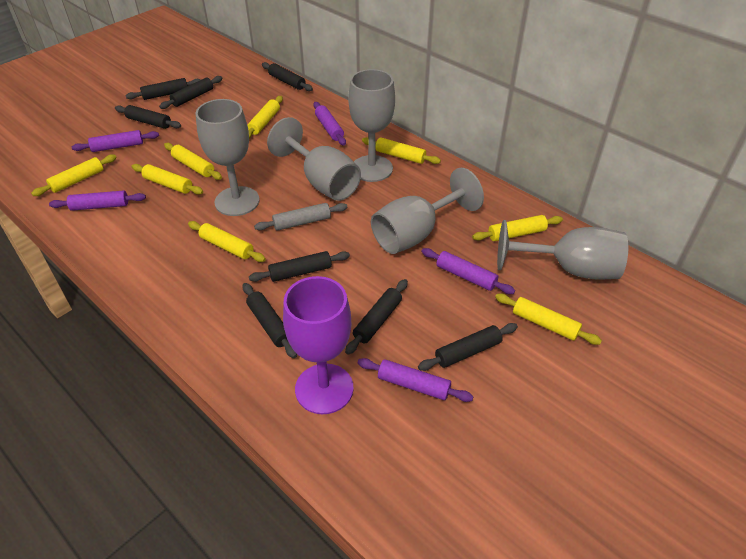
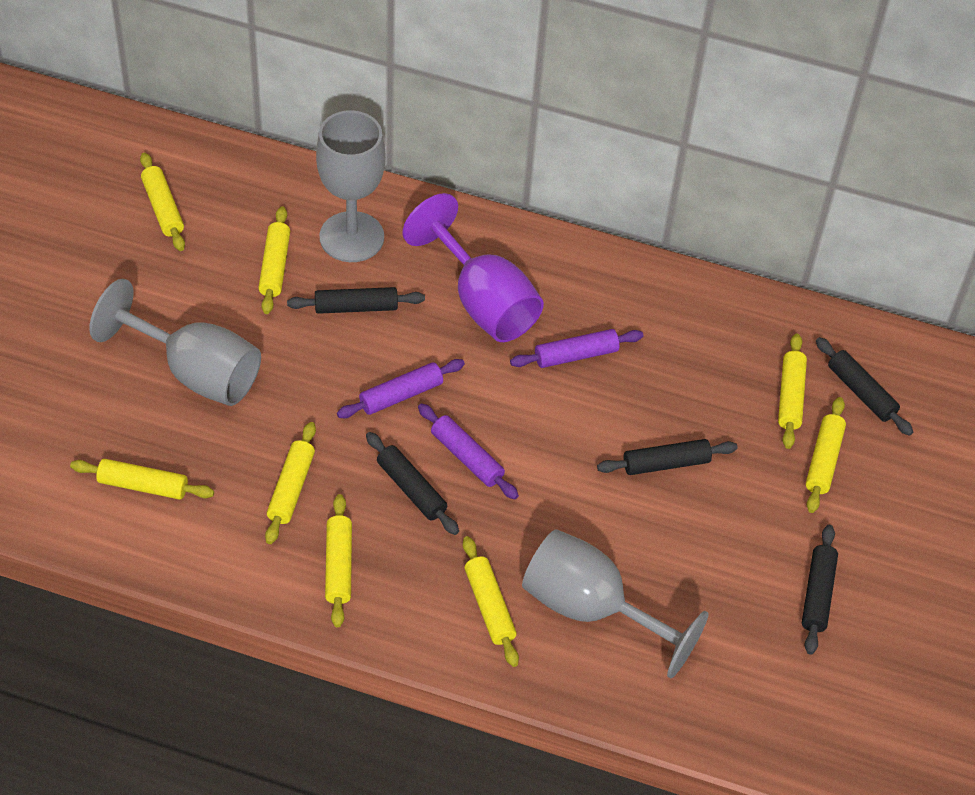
black rolling pin: 8 -> 5
grey goblet: 5 -> 3
grey rolling pin: 1 -> 0
purple rolling pin: 5 -> 3

